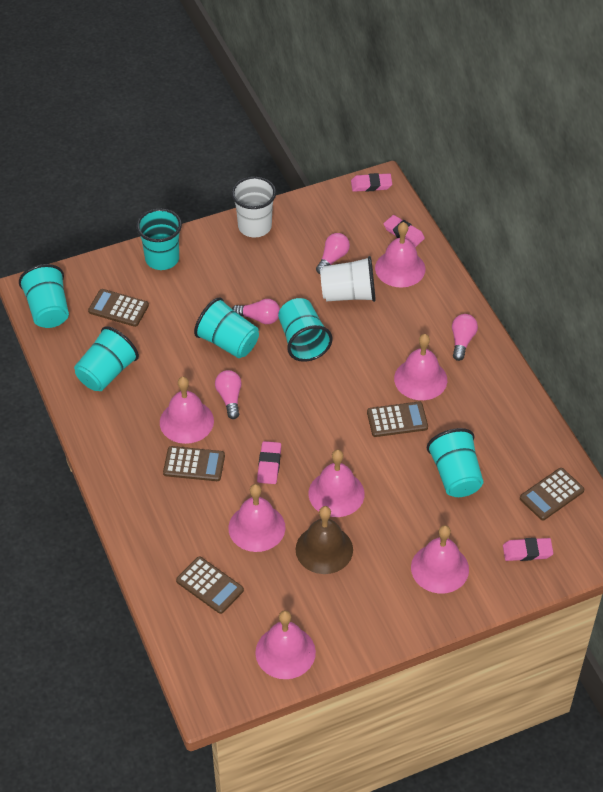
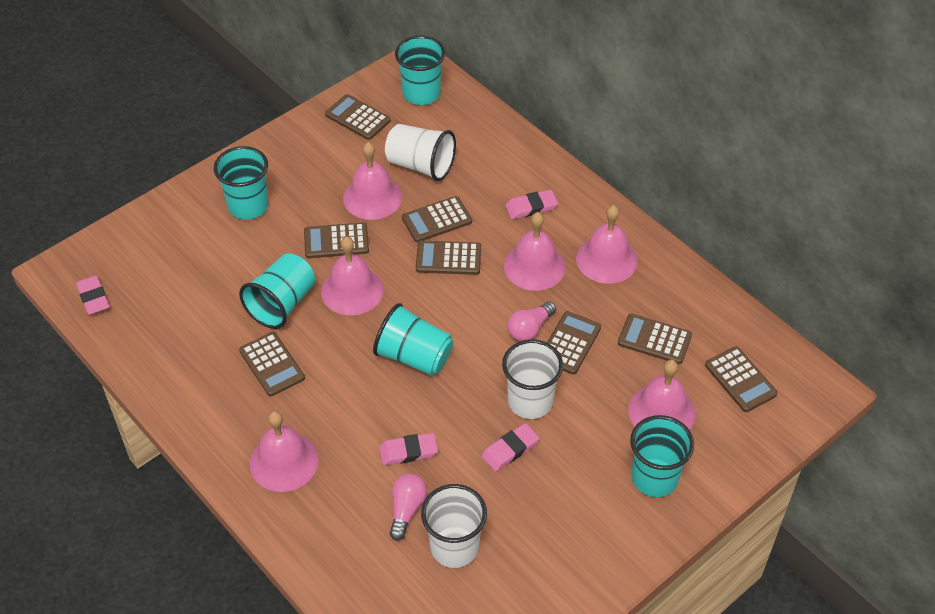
brown bell: 1 -> 0
brown calculator: 5 -> 8
pink bell: 7 -> 6
pink light bulb: 4 -> 2
turquoise cup: 6 -> 5
white cup: 2 -> 3

